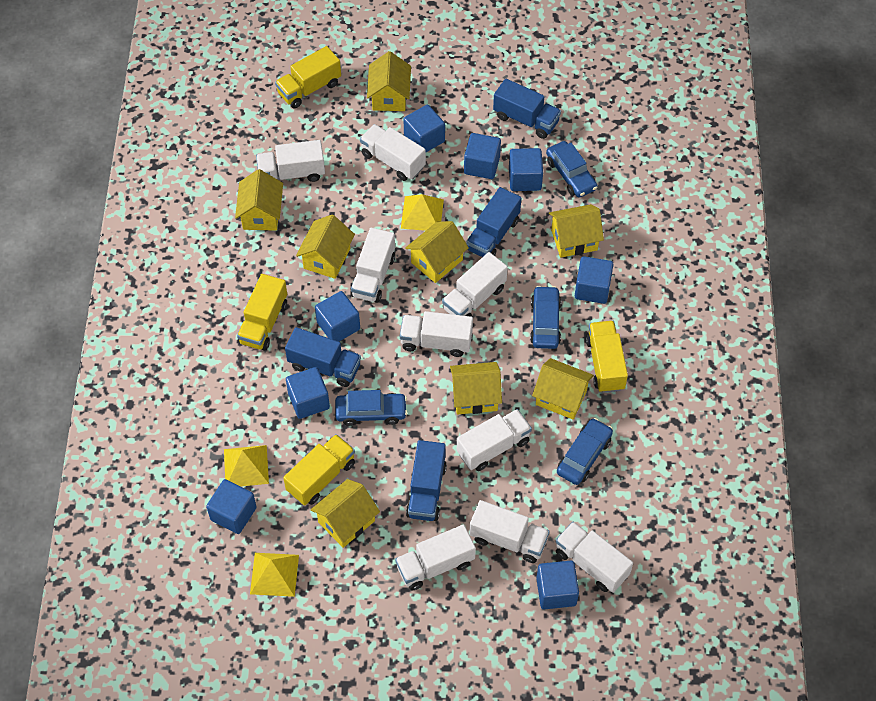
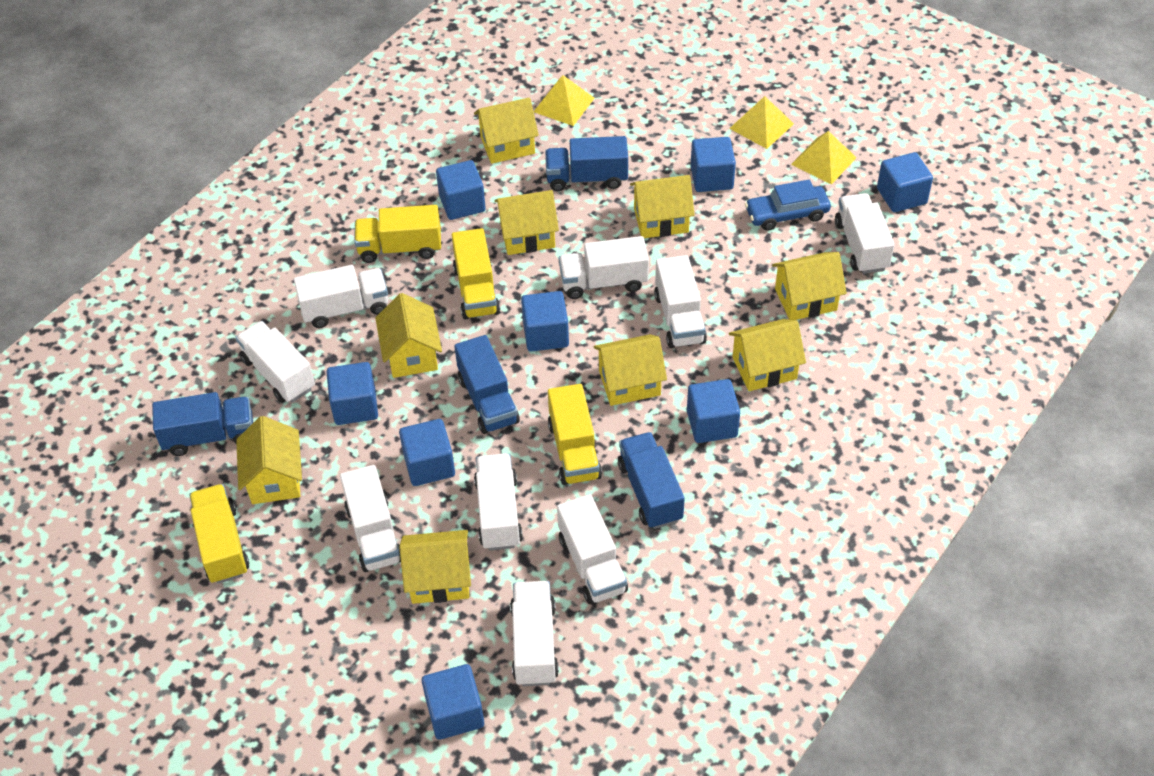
blue car: 4 -> 1
yellow house: 8 -> 9

